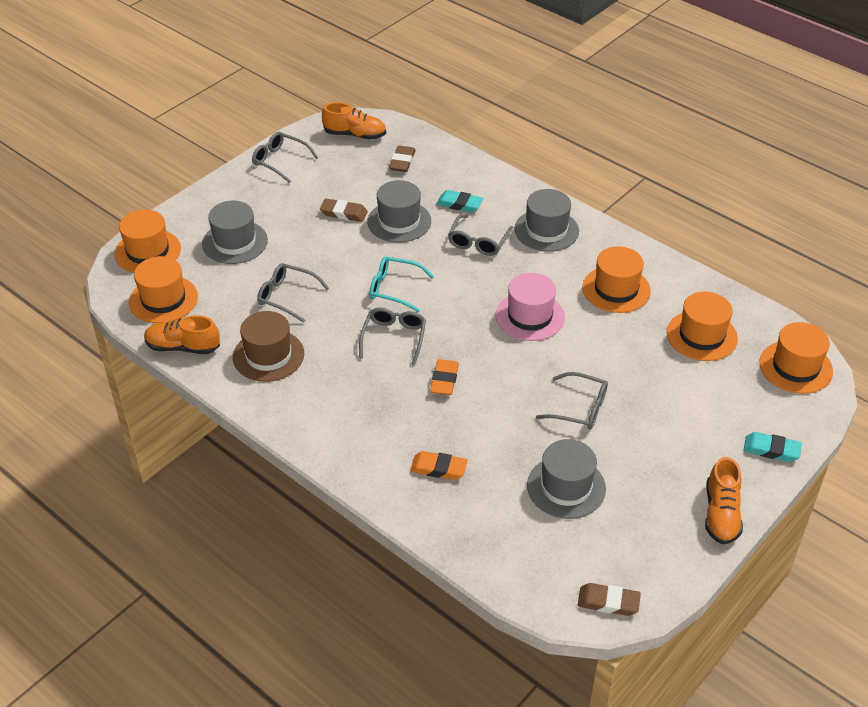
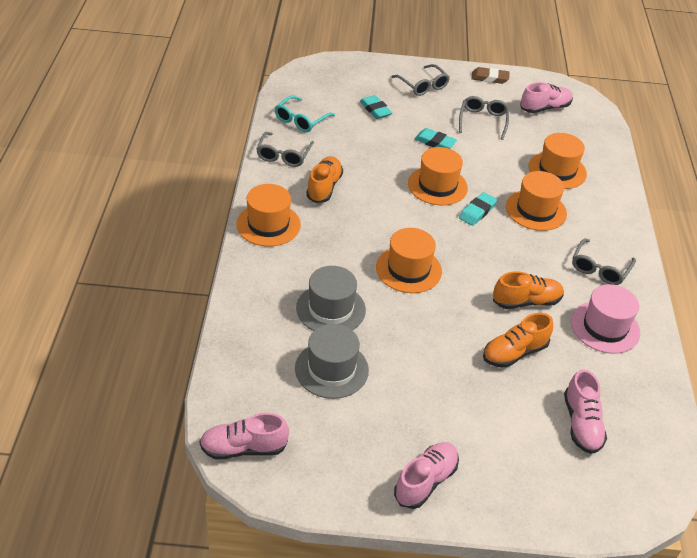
brown eraser: 3 -> 1
brown hat: 1 -> 0
grey glasses: 5 -> 4
grey hat: 4 -> 2
orange eraser: 2 -> 0
pink shoe: 0 -> 4
turquoise eraser: 2 -> 3

